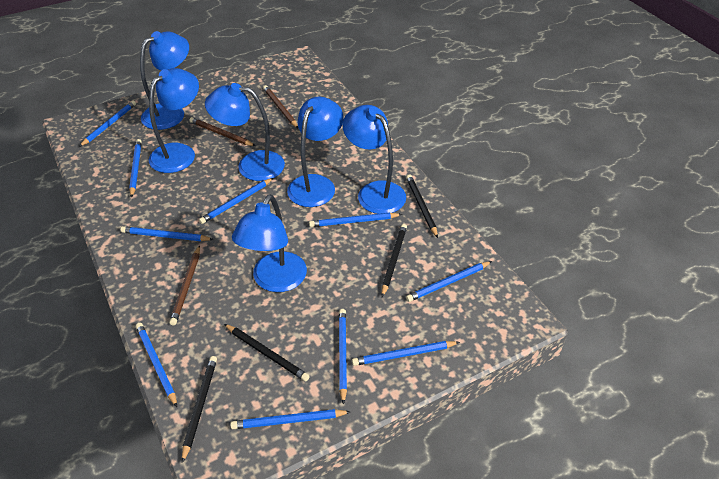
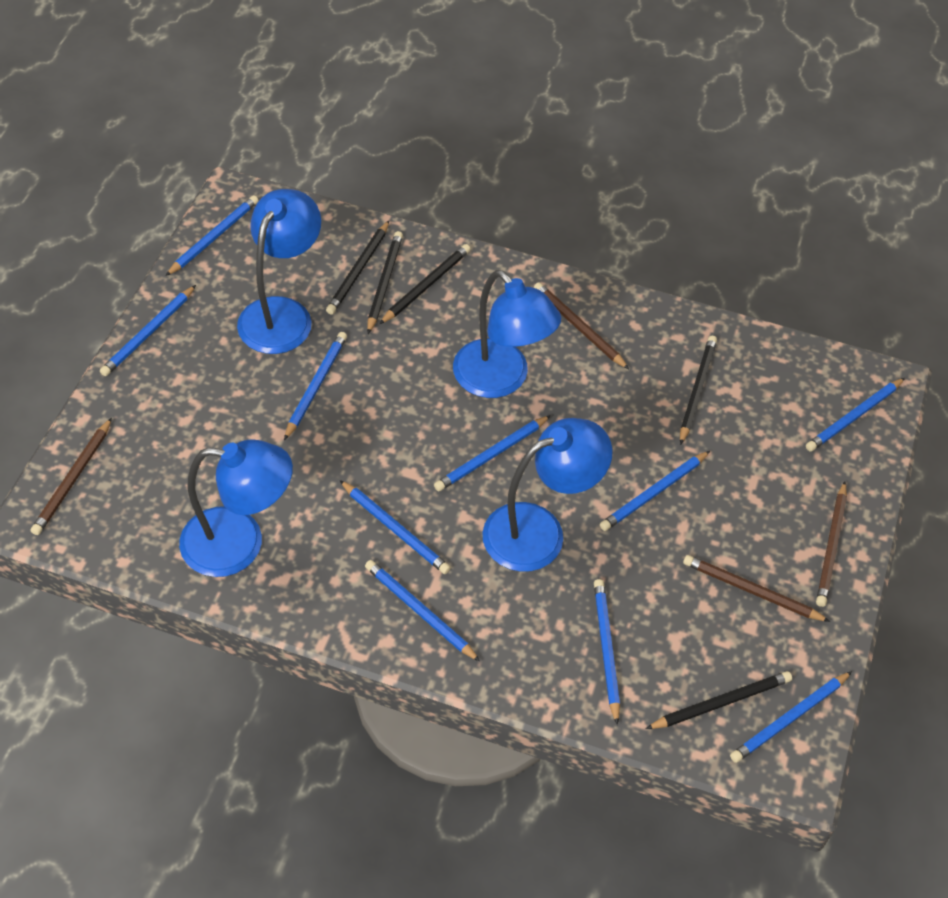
black pencil: 4 -> 5
blue lamp: 6 -> 4
brown pencil: 3 -> 4

